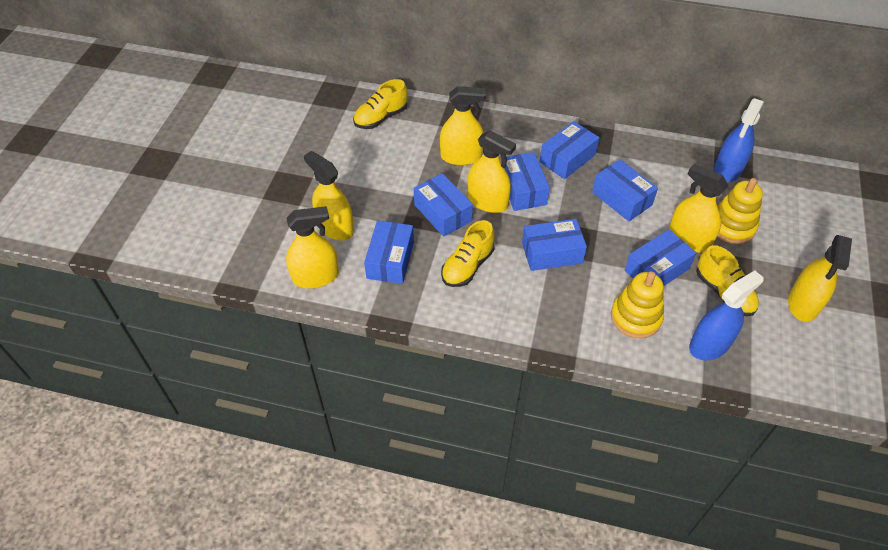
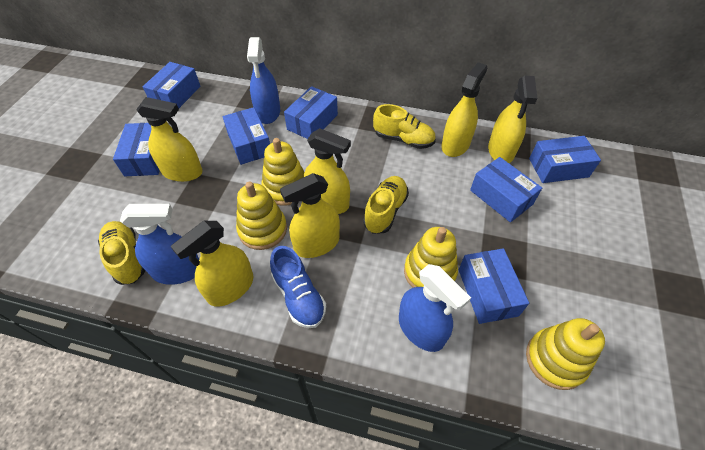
blue shoe: 0 -> 1
blue spray bottle: 2 -> 3
yellow stacking toy: 2 -> 4

